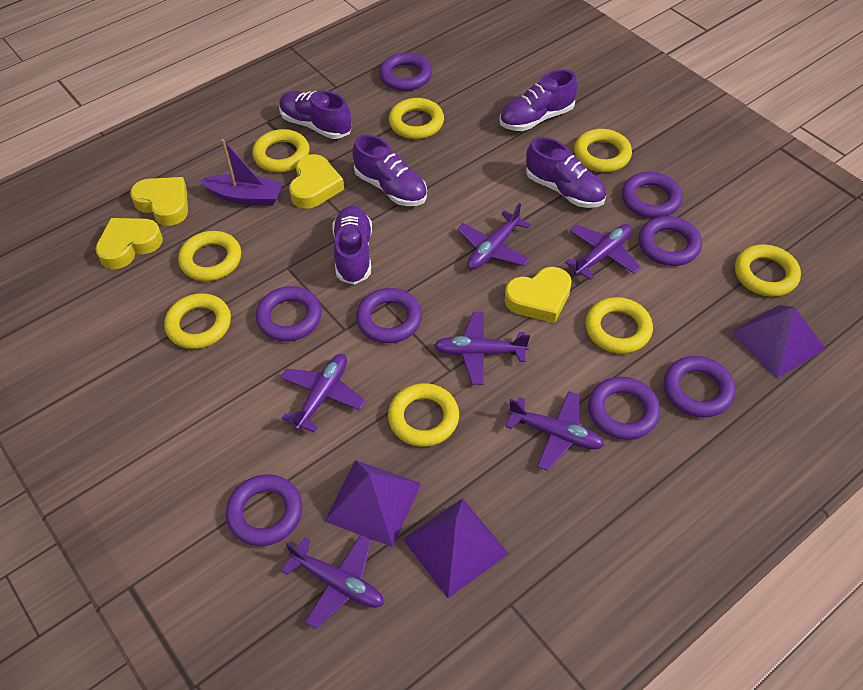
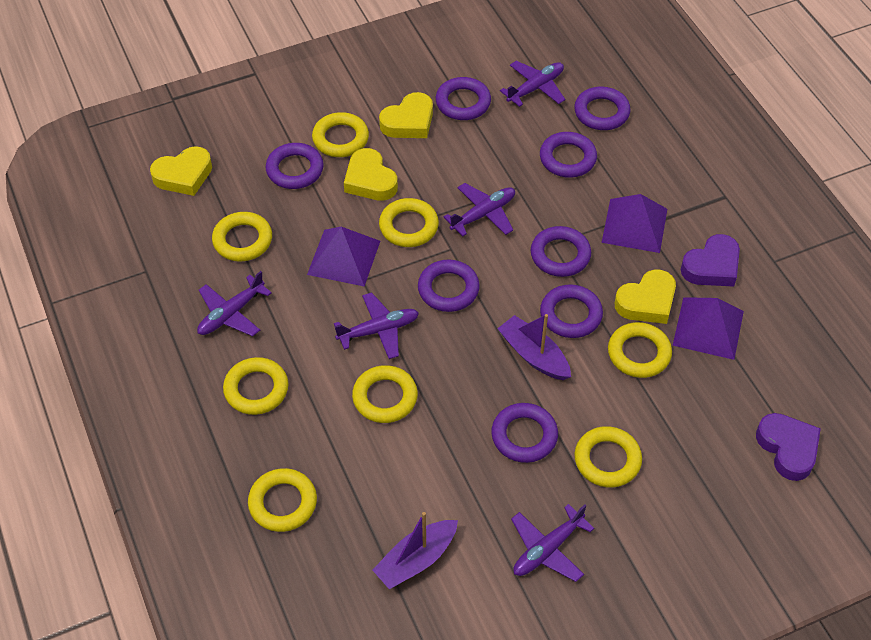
purple boat: 1 -> 2
purple heart: 0 -> 2
purple plane: 6 -> 5
purple shoe: 5 -> 0

